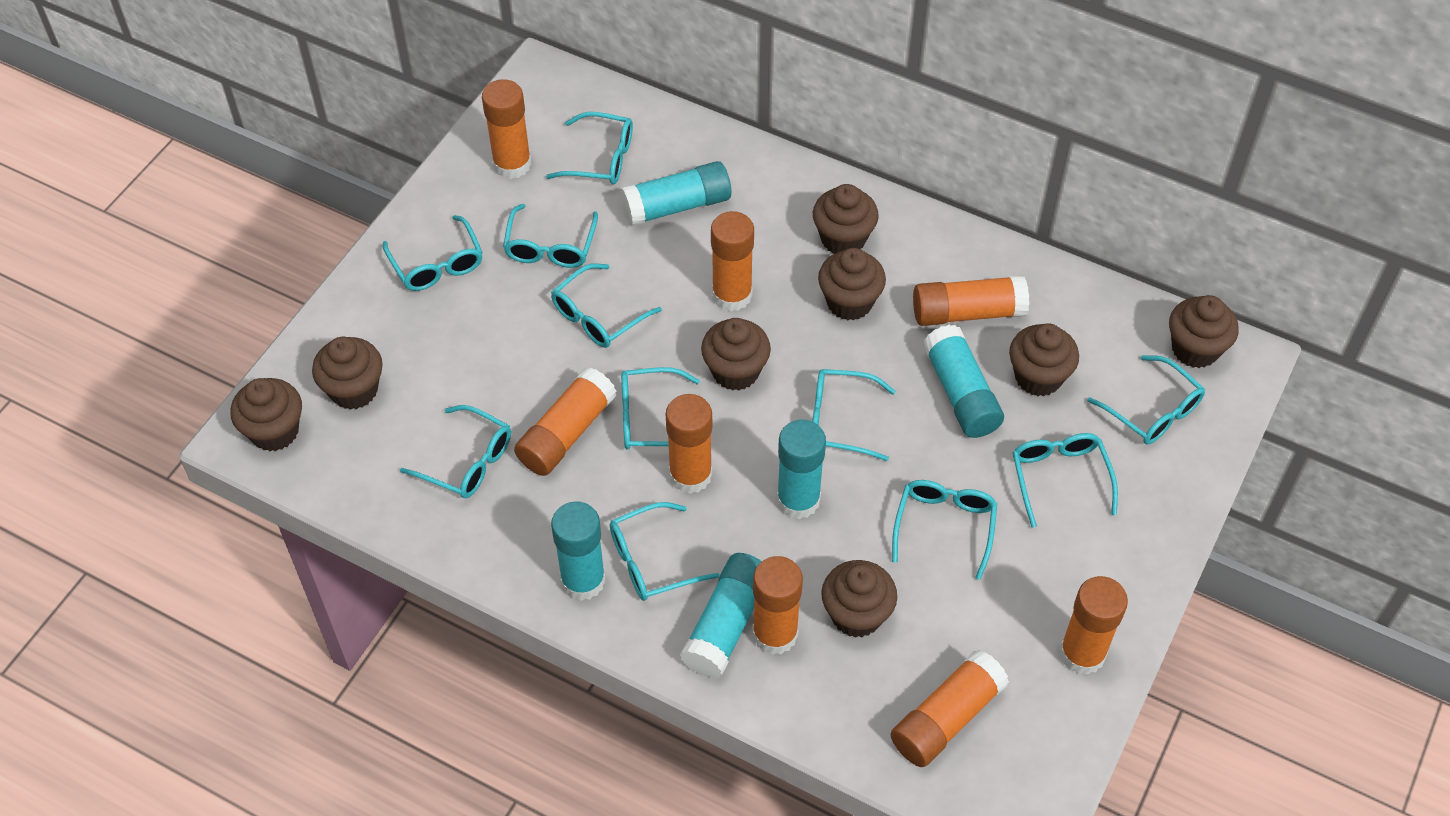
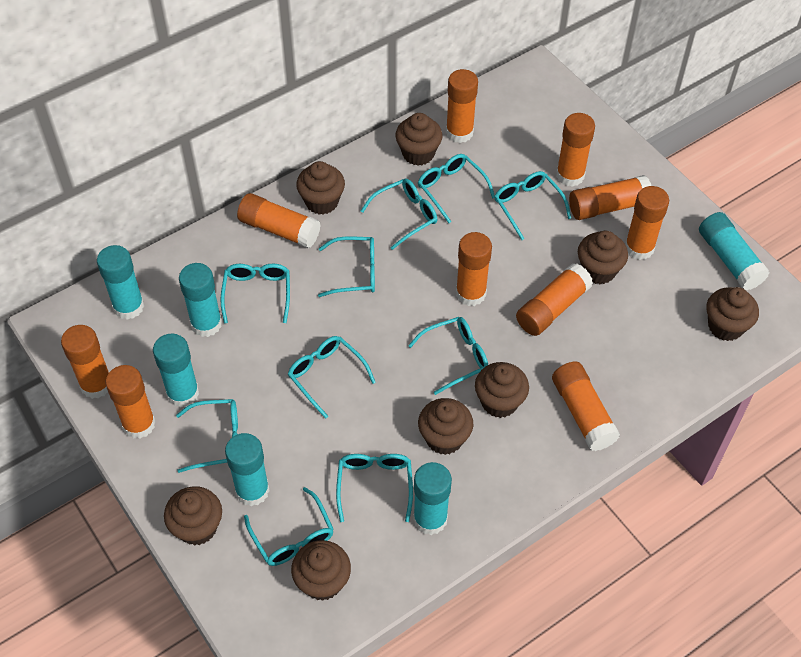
orange glue stick: 8 -> 10
turquoise glasses: 11 -> 10
turquoise glue stick: 5 -> 6

